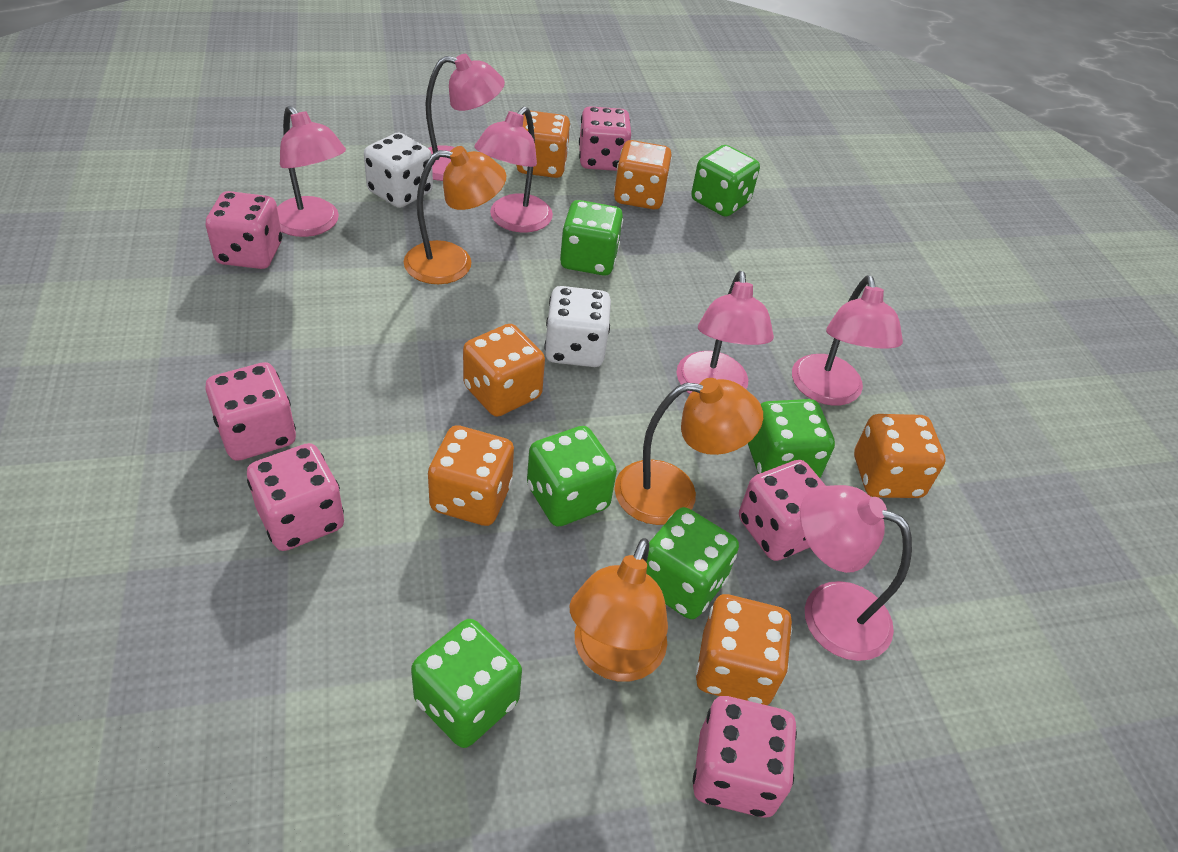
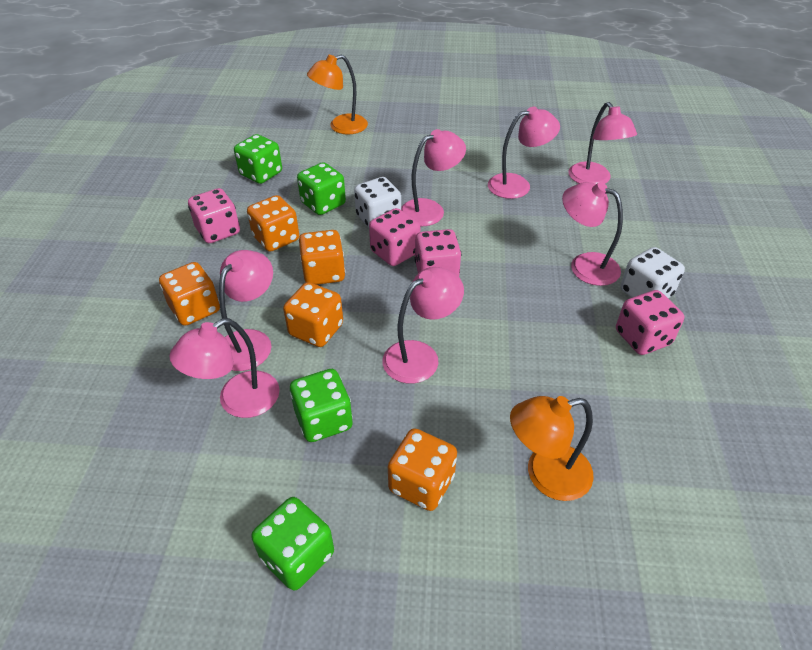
green dice: 6 -> 4
orange dice: 6 -> 5
orange lamp: 3 -> 2
pink dice: 6 -> 4
pink lamp: 6 -> 7

